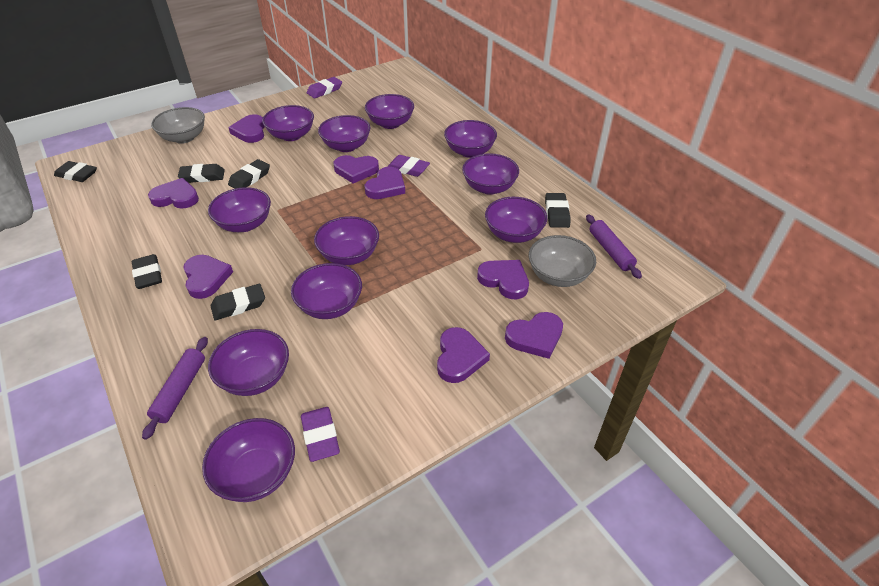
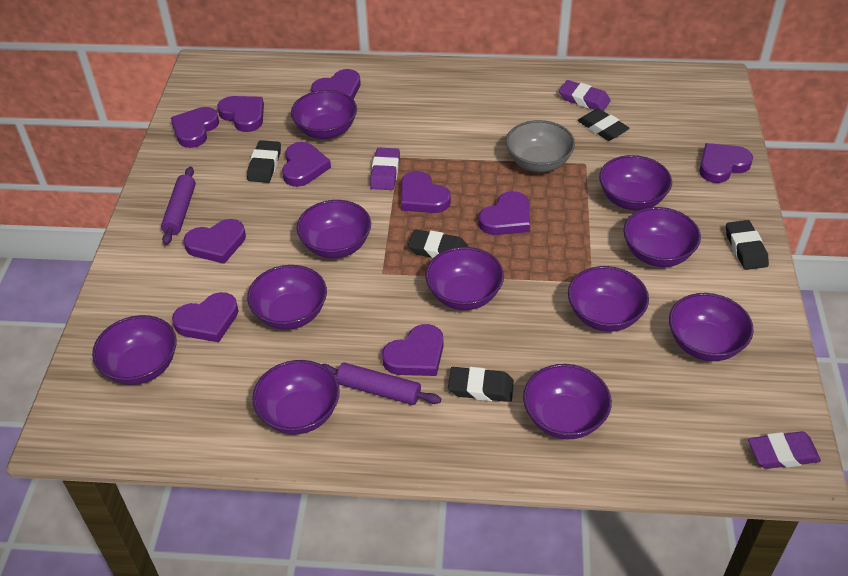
black eraser: 6 -> 5
grey bowl: 2 -> 1
purple heart: 8 -> 10

